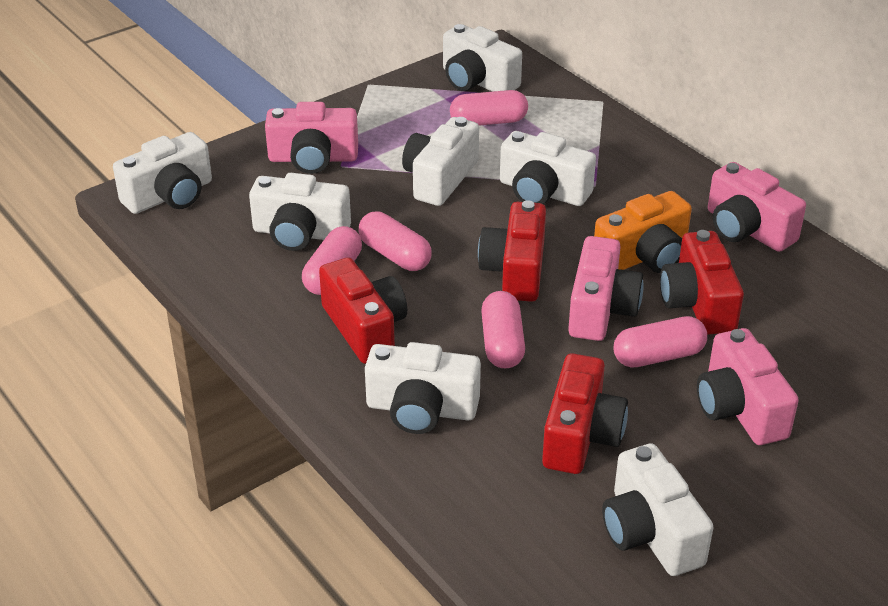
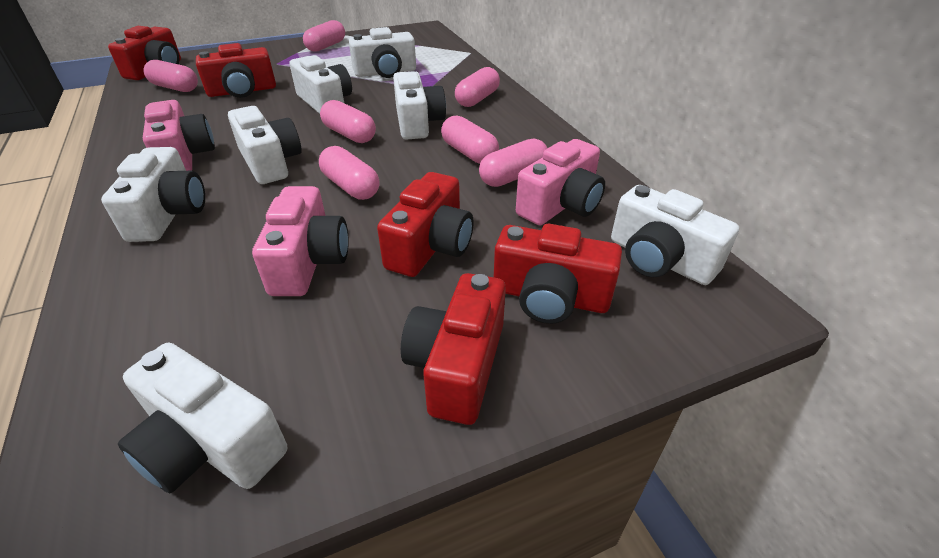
orange camera: 1 -> 0
pink camera: 4 -> 3
pink capsule: 5 -> 7
red camera: 4 -> 5

